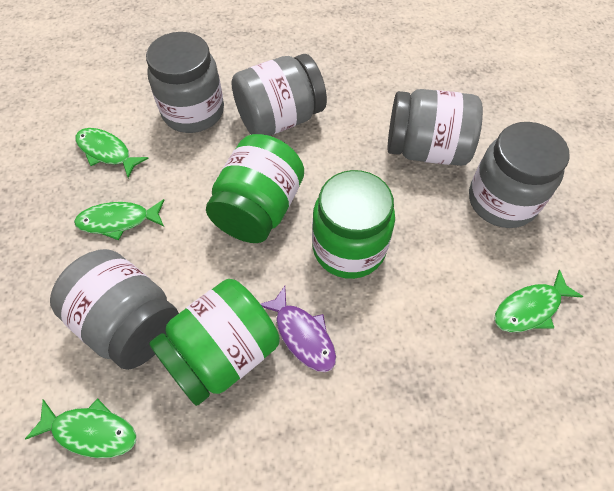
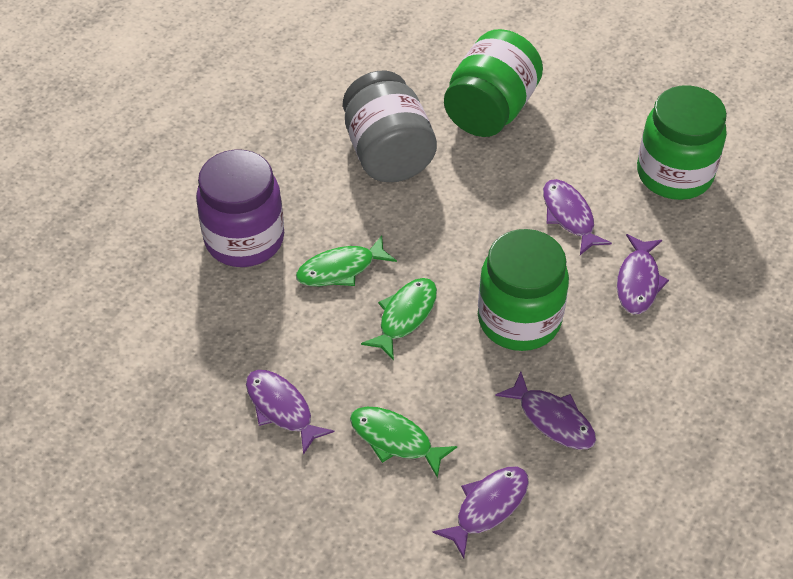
green fish: 4 -> 3
grey jar: 5 -> 1
purple fish: 1 -> 5
purple jar: 0 -> 1

